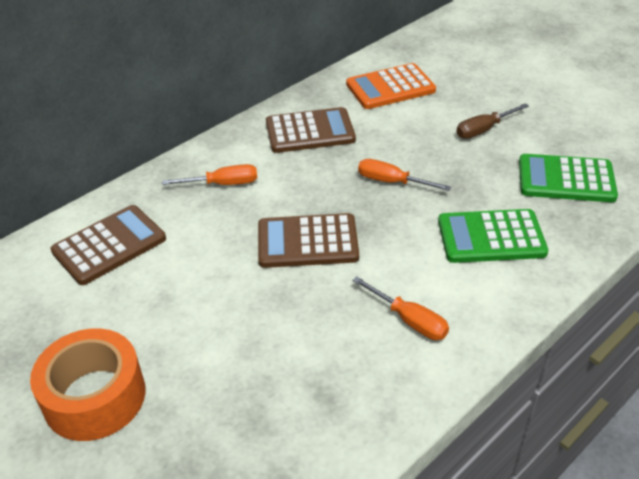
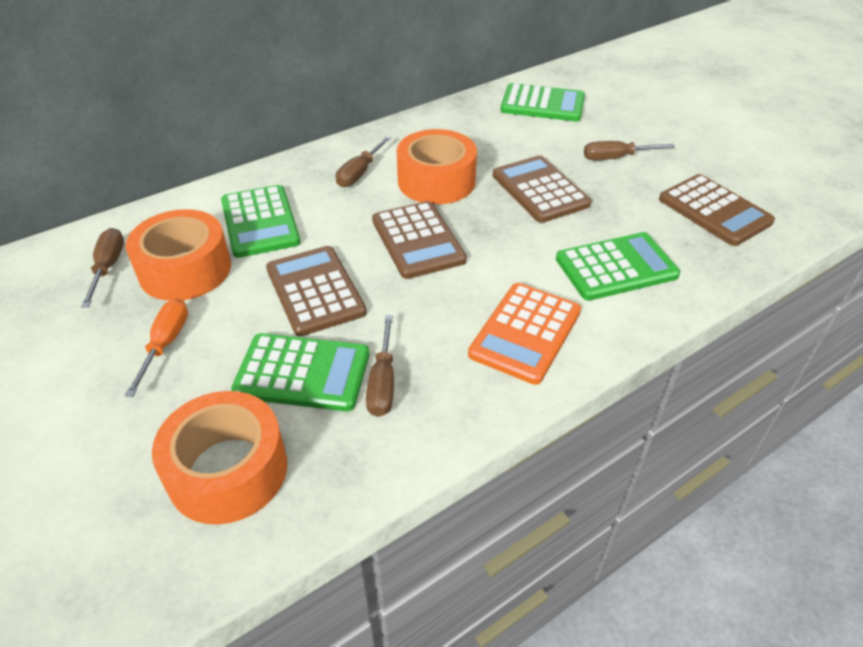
brown calculator: 3 -> 4
brown screwdriver: 1 -> 4
green calculator: 2 -> 4
orange screwdriver: 3 -> 1
orange tape: 1 -> 3

